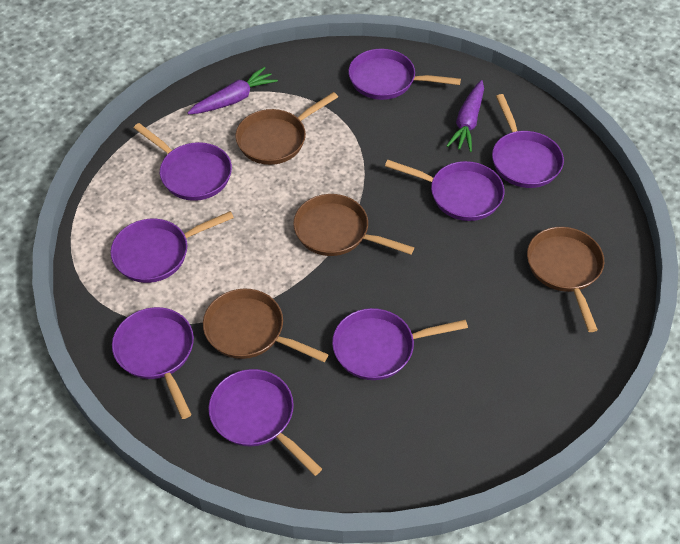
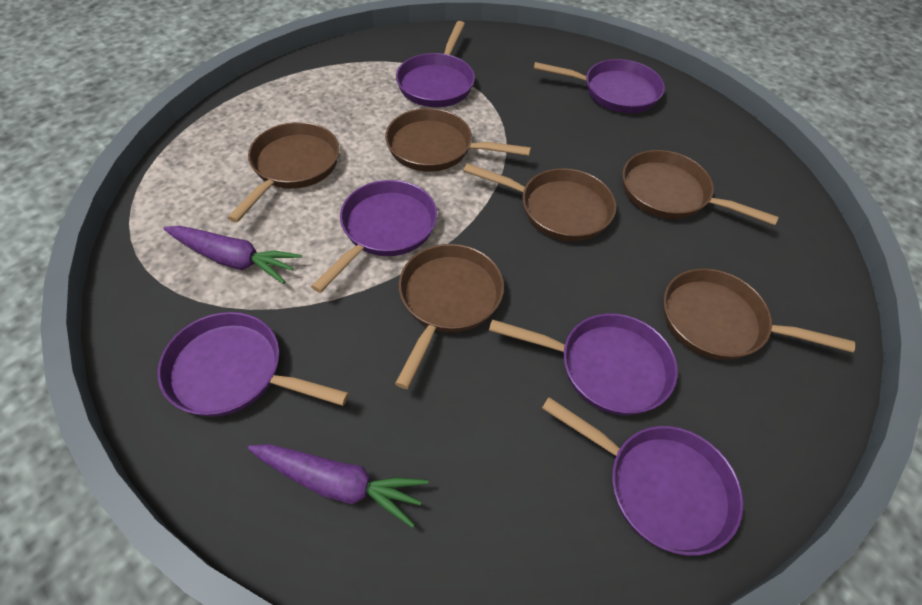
brown pan: 4 -> 6
purple pan: 8 -> 6

